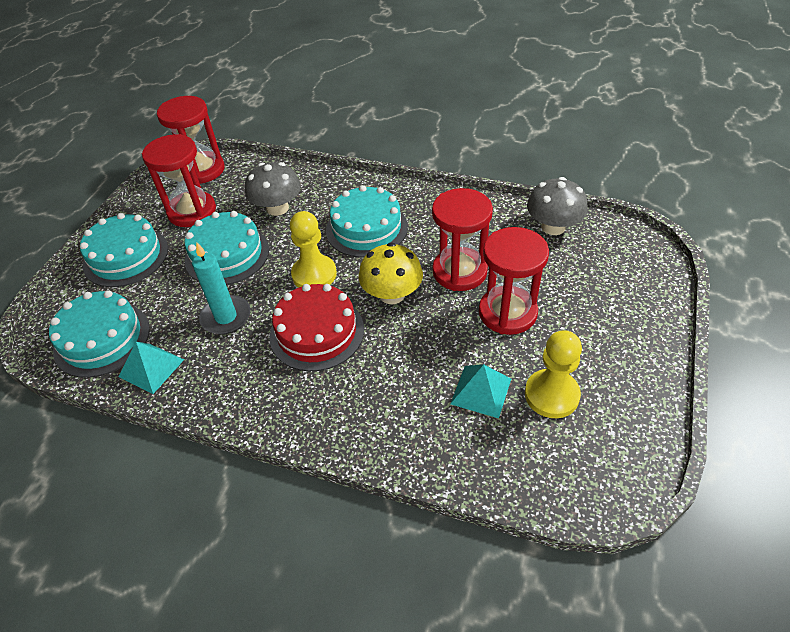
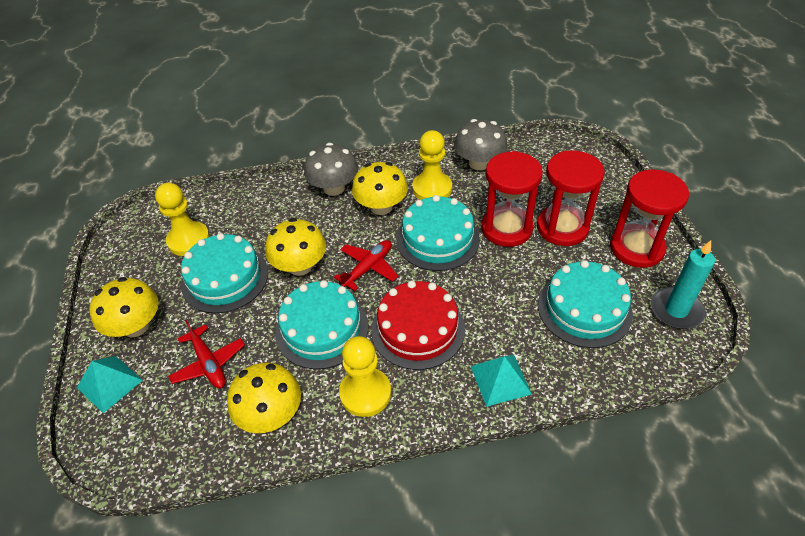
red hourglass: 4 -> 3
red plane: 0 -> 2
yellow mushroom: 1 -> 4
yellow pawn: 2 -> 3

